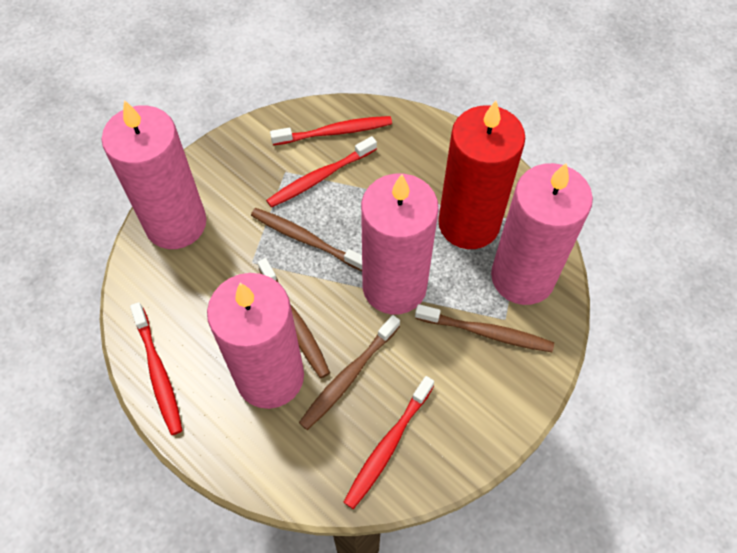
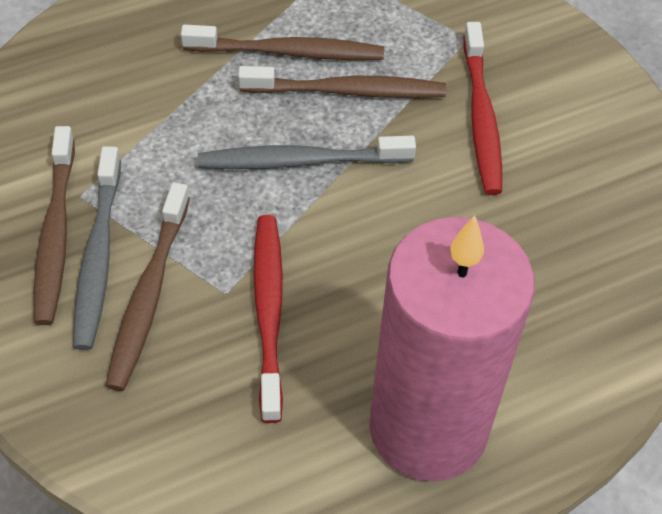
grey toothbrush: 0 -> 2
pink candle: 4 -> 1
red candle: 1 -> 0
red toothbrush: 4 -> 2

